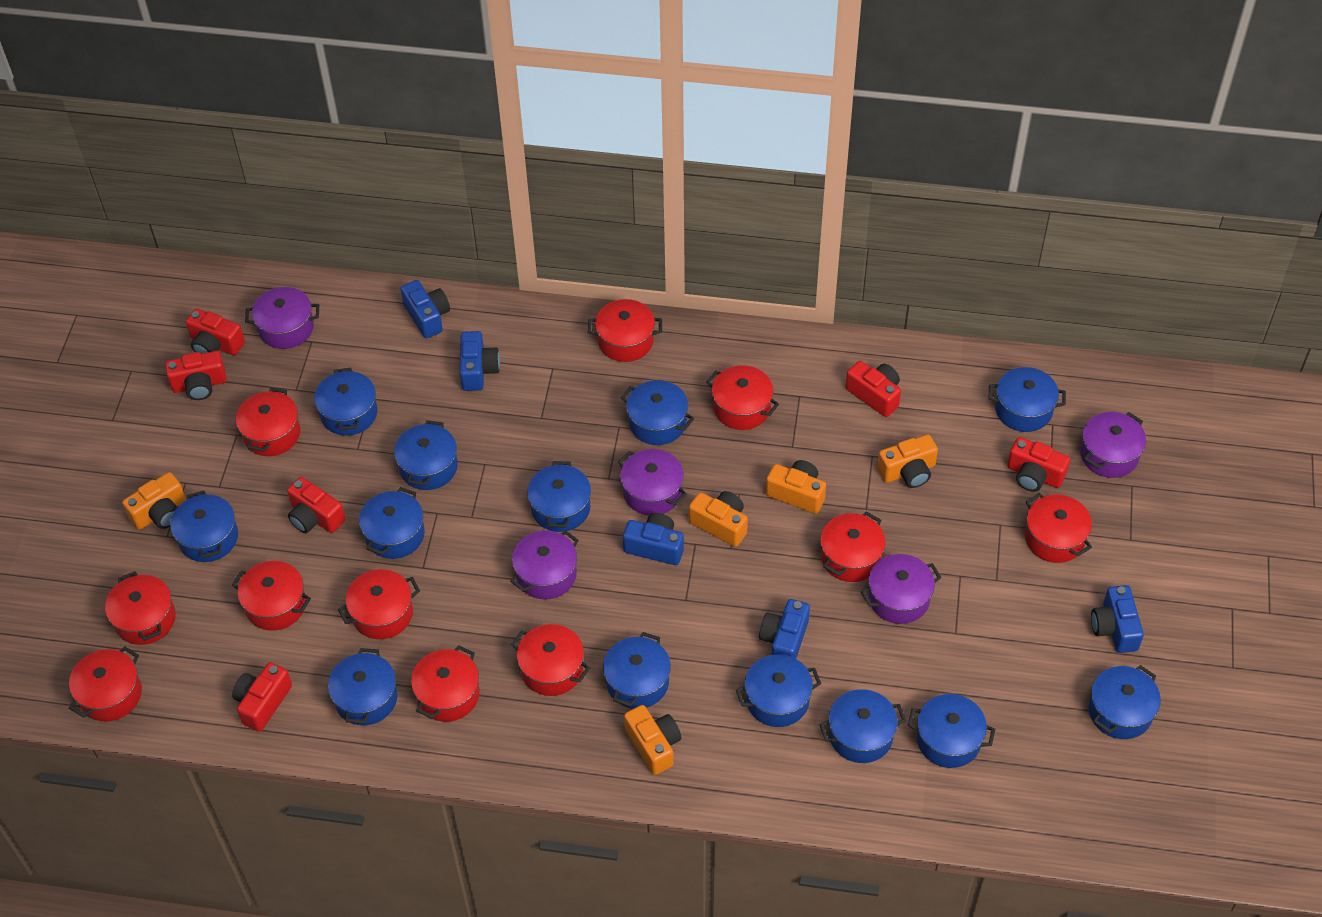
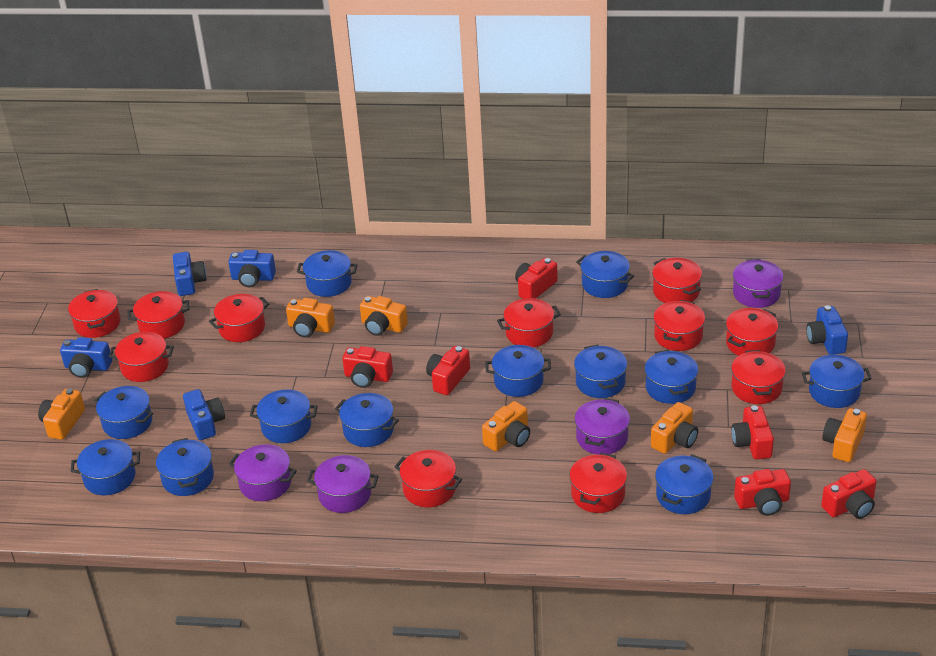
blue pot: 13 -> 12
orange camera: 5 -> 6
purple pot: 5 -> 4

